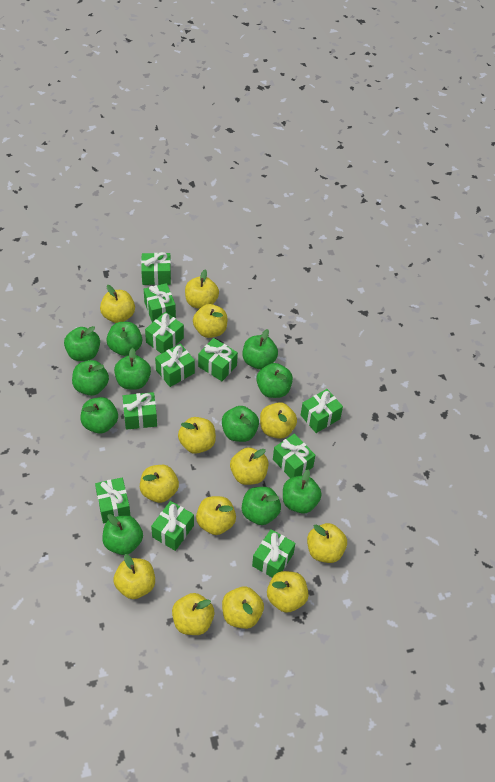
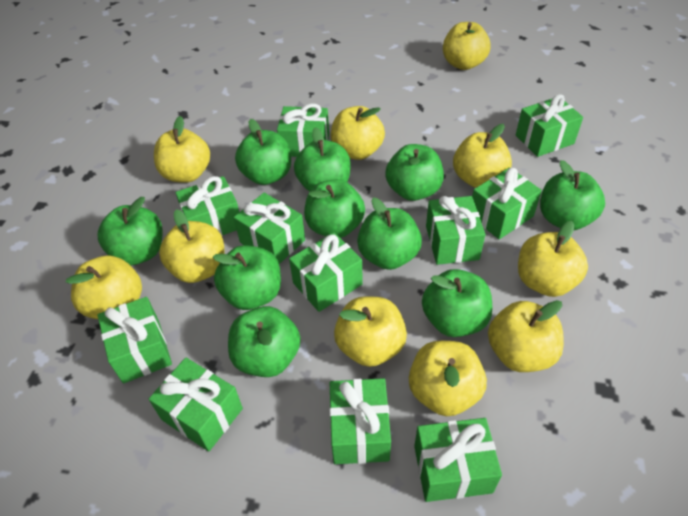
green apple: 11 -> 10
yellow apple: 13 -> 10

